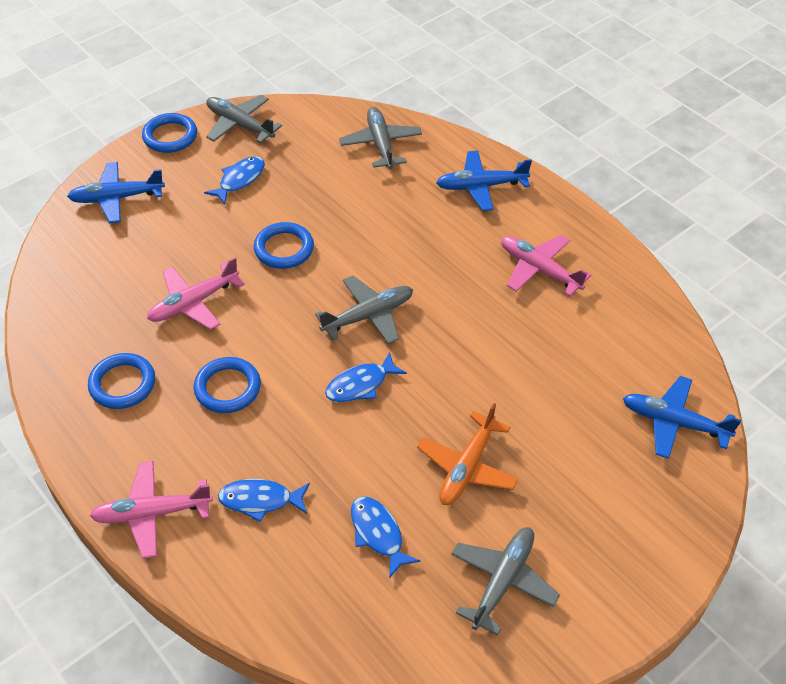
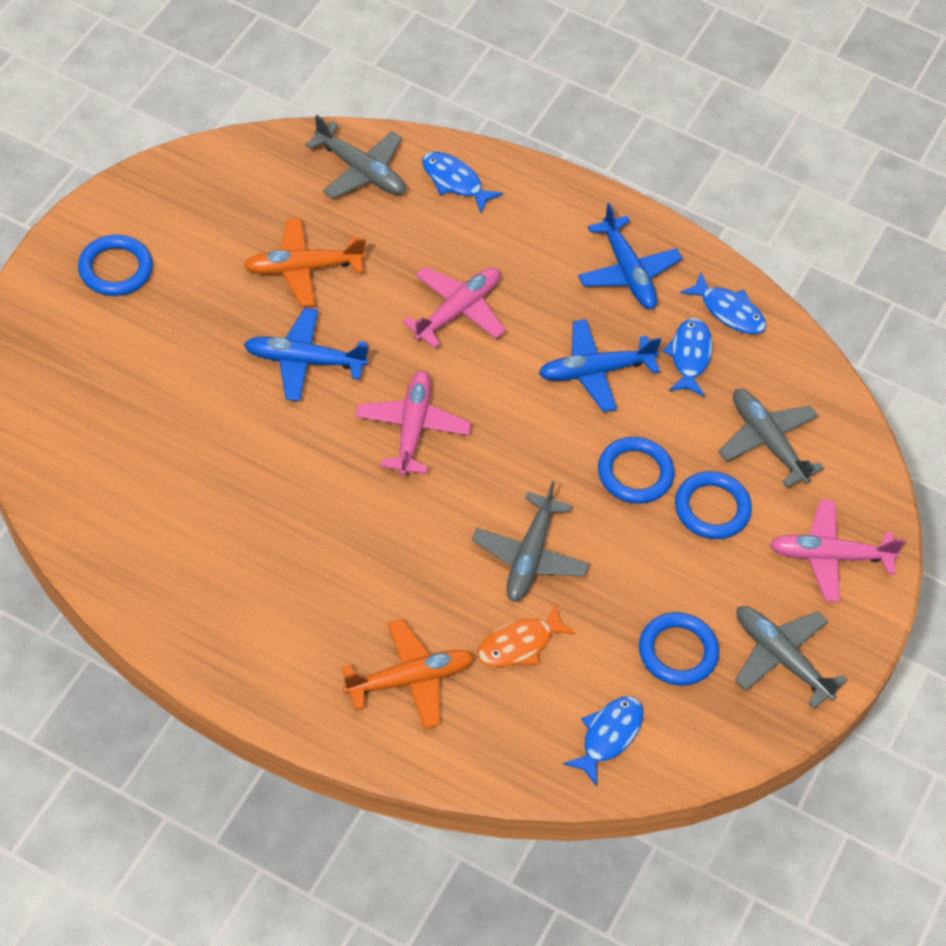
orange fish: 0 -> 1
orange plane: 1 -> 2

